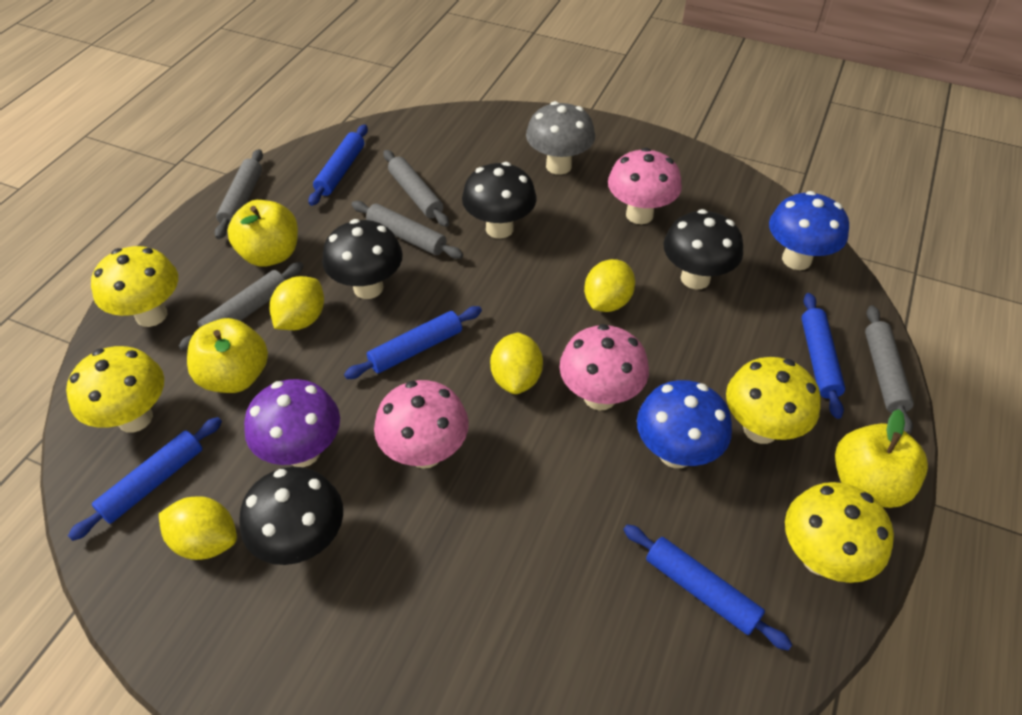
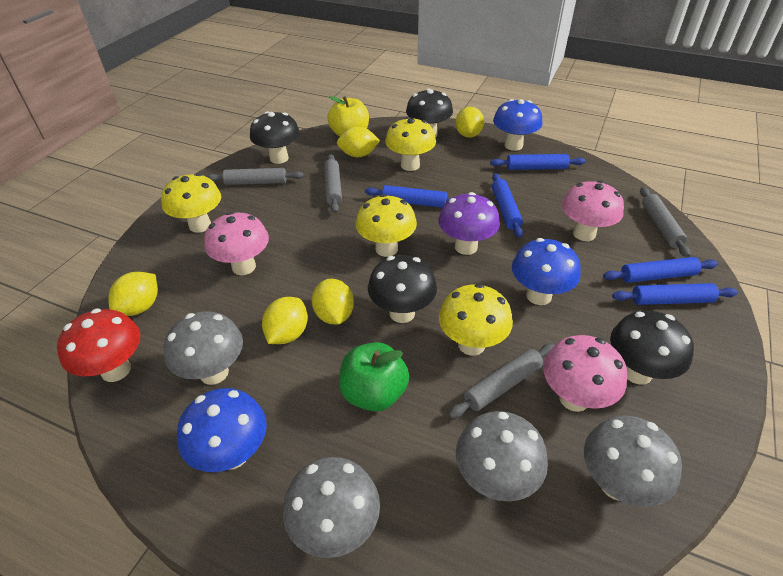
blue mushroom: 2 -> 3
green apple: 0 -> 1
grey mushroom: 1 -> 4
grey rolling pin: 5 -> 4
red mushroom: 0 -> 1
yellow apple: 3 -> 1
yellow lemon: 4 -> 5

